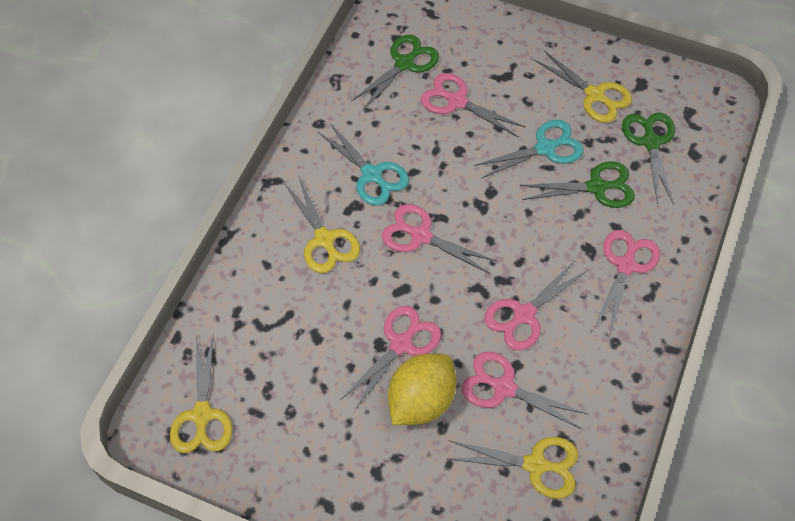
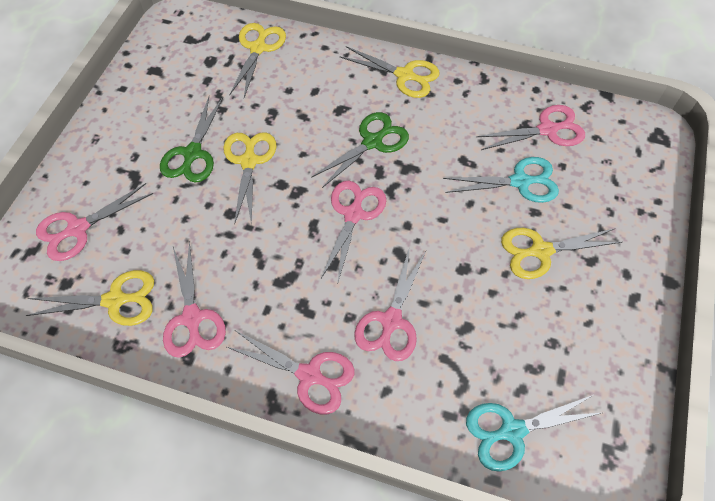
green scissors: 3 -> 2
yellow lemon: 1 -> 0
yellow scissors: 4 -> 5

